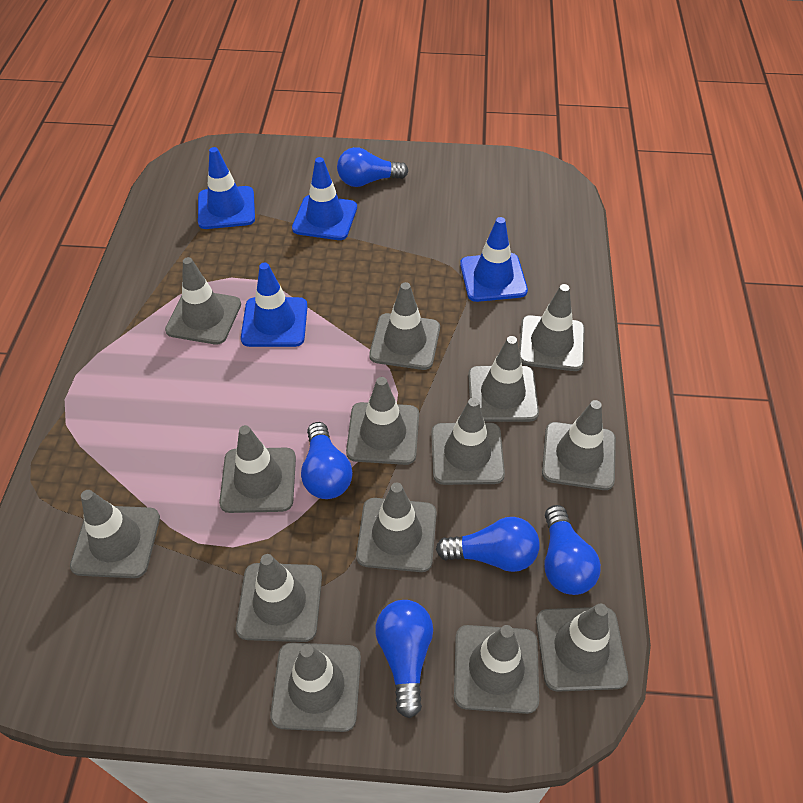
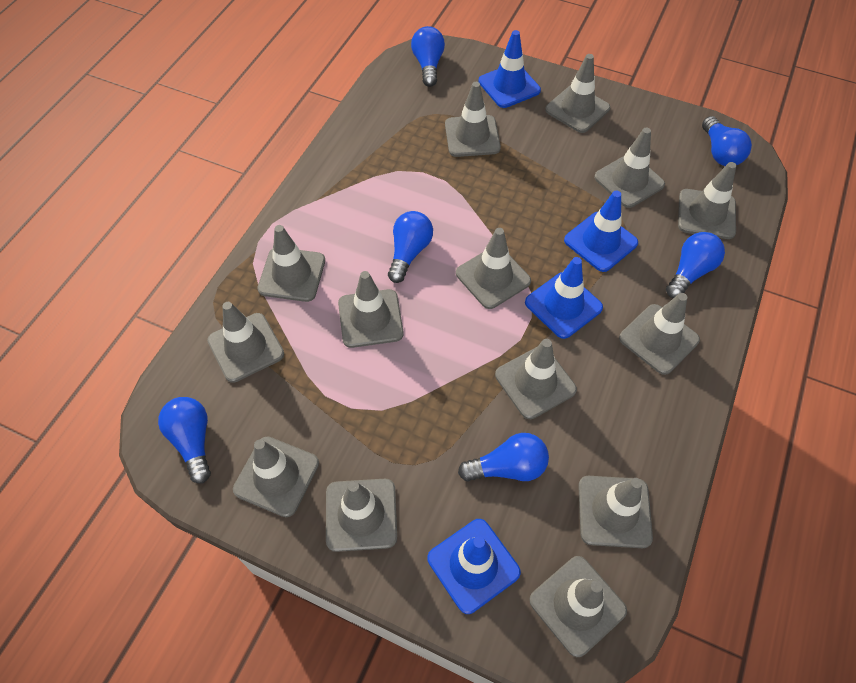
blue light bulb: 5 -> 6

